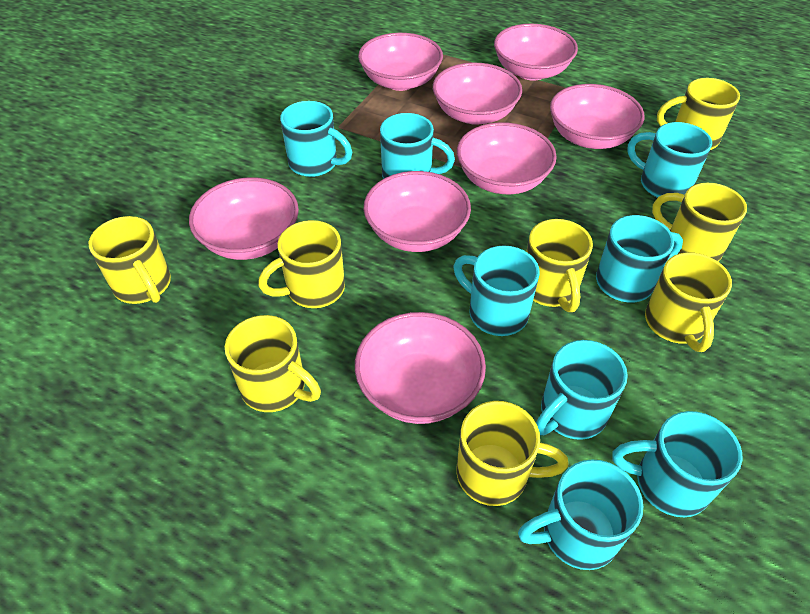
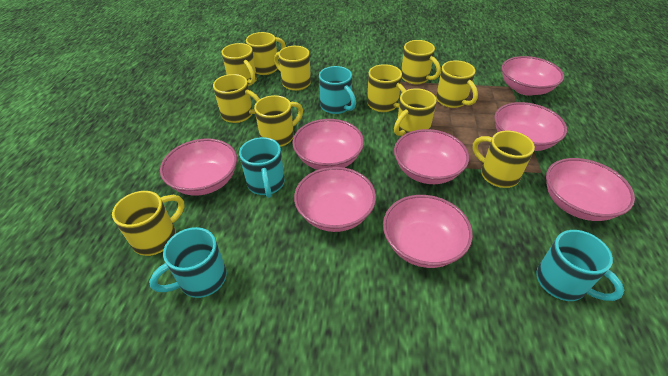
turquoise mug: 8 -> 4
yellow mug: 8 -> 11

